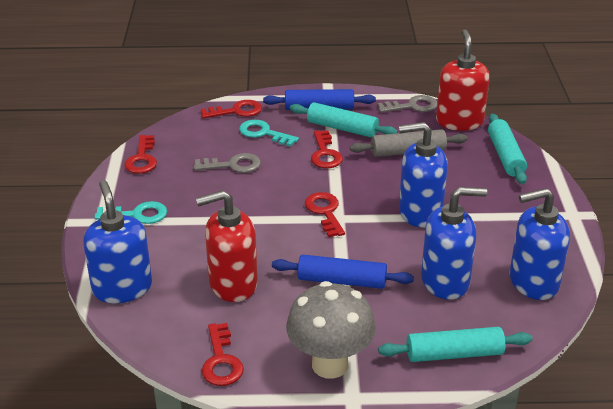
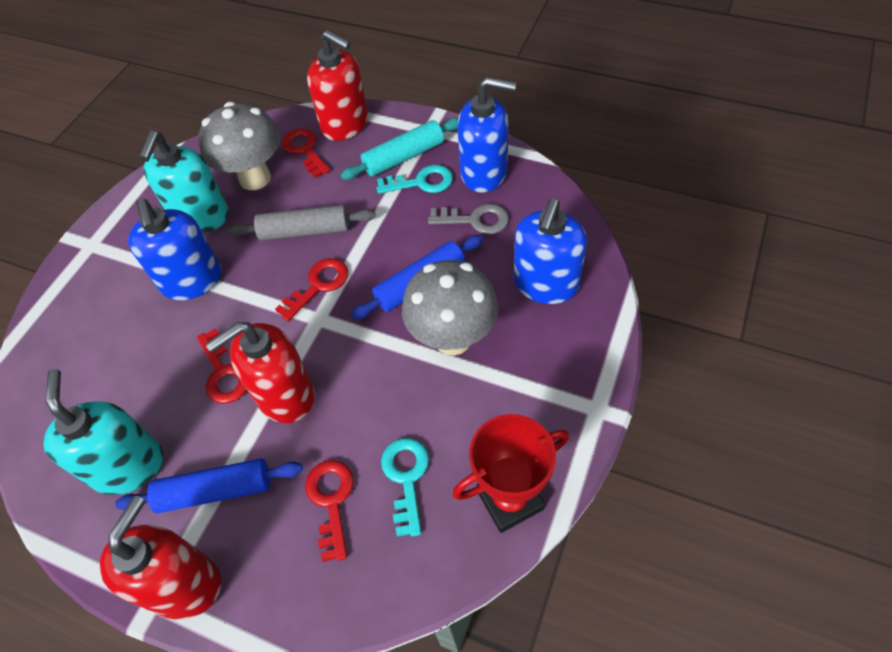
blue soap dispenser: 4 -> 3
grey key: 2 -> 1
grey mushroom: 1 -> 2
red key: 5 -> 4
red soap dispenser: 2 -> 3
red trophy: 0 -> 1
turquoise rolling pin: 3 -> 1
turquoise soap dispenser: 0 -> 2

